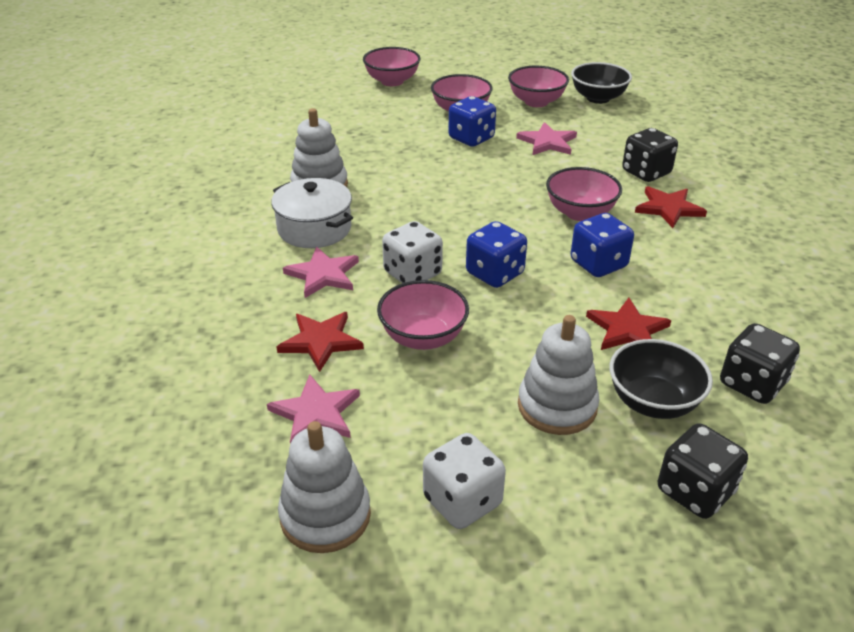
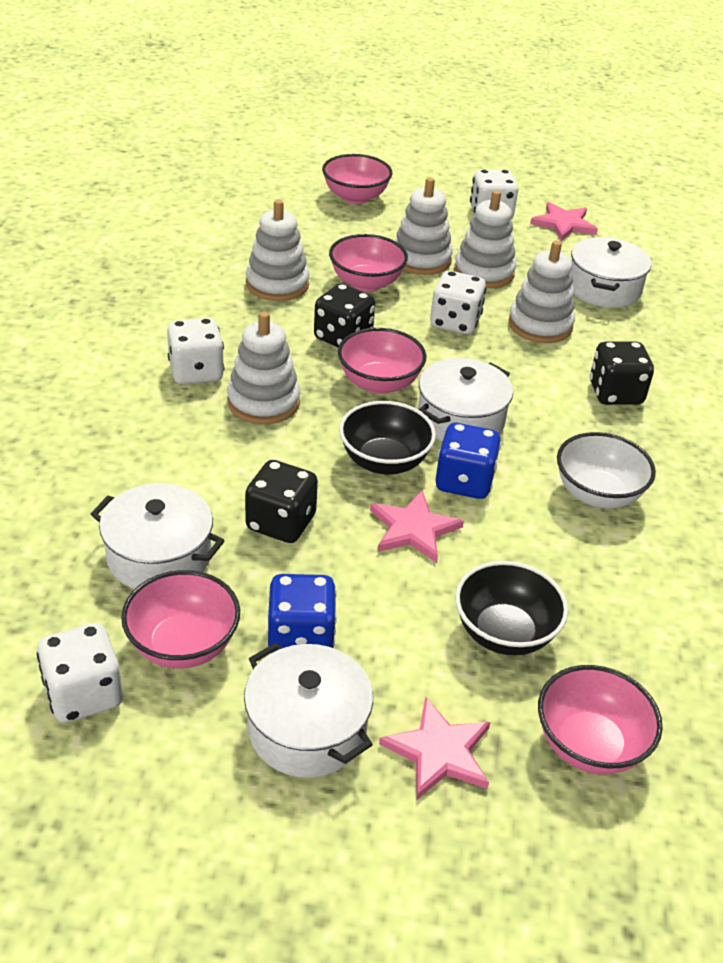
blue dice: 3 -> 2
red star: 3 -> 0
white bowl: 0 -> 1
white dice: 2 -> 4
white pot: 1 -> 4
white stacking toy: 3 -> 5

